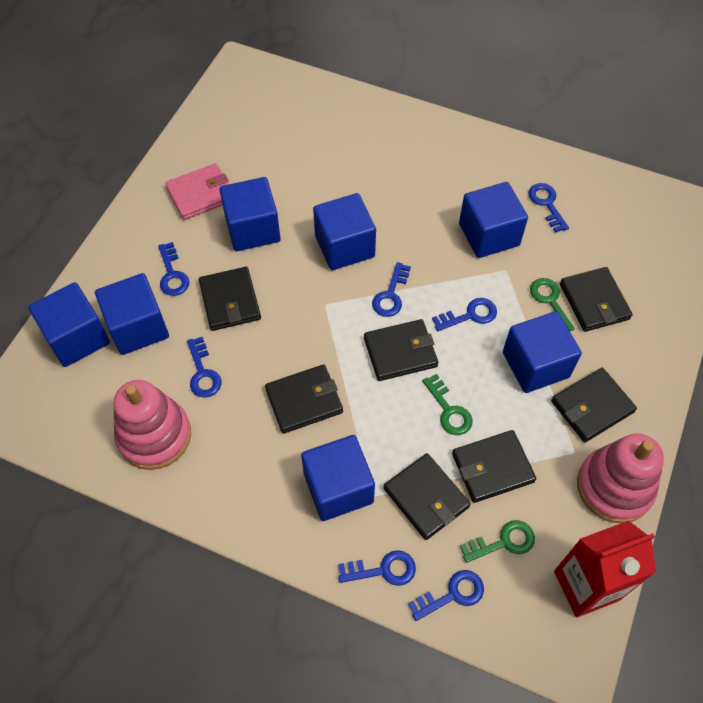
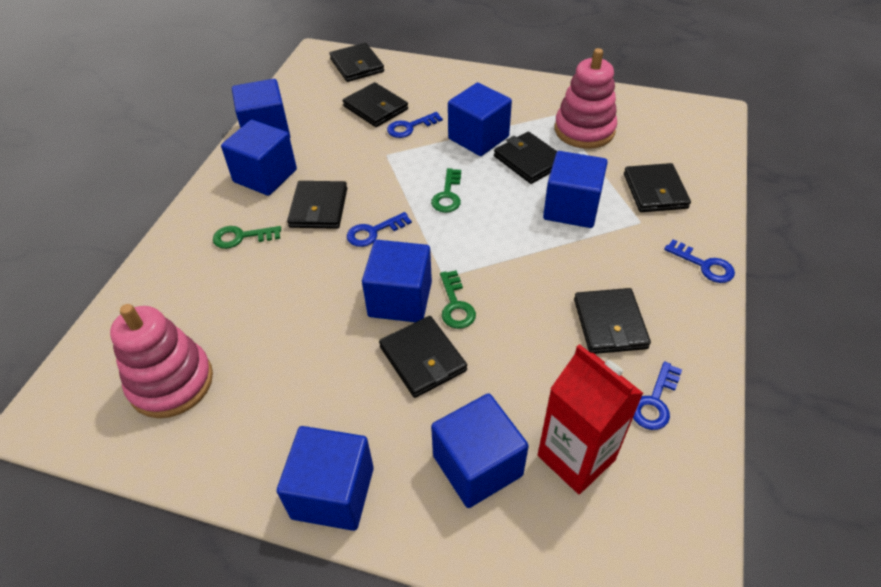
blue key: 7 -> 4
pink wallet: 1 -> 0

